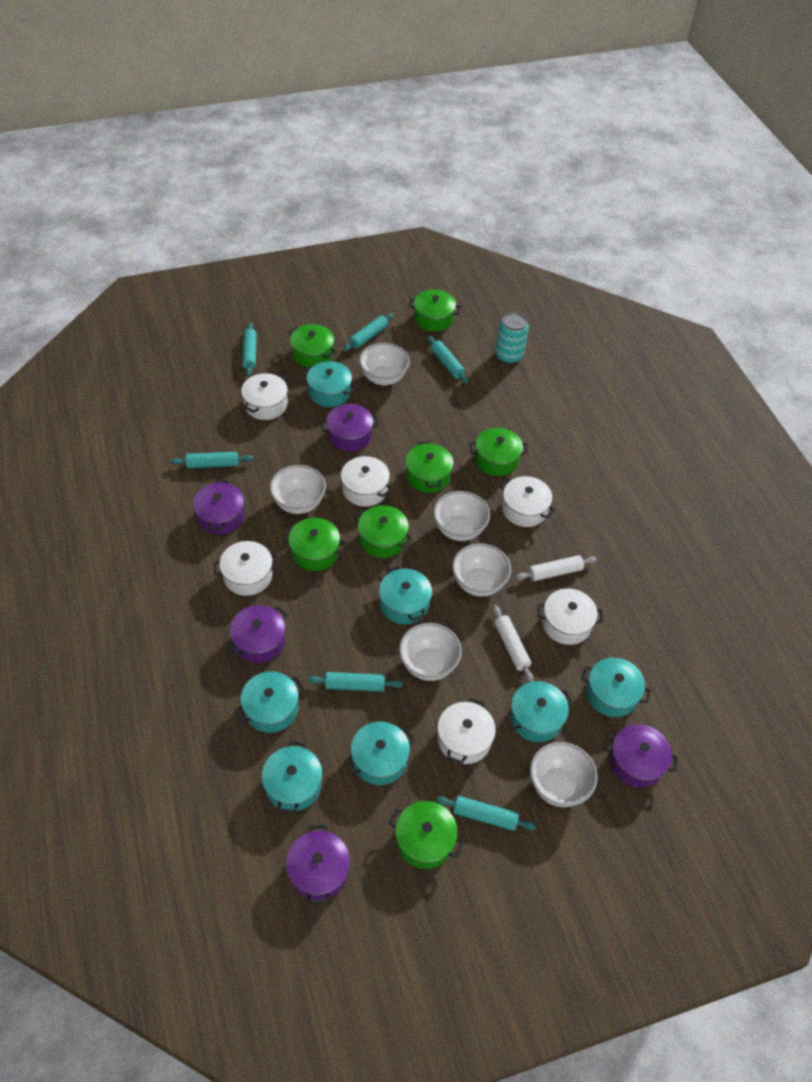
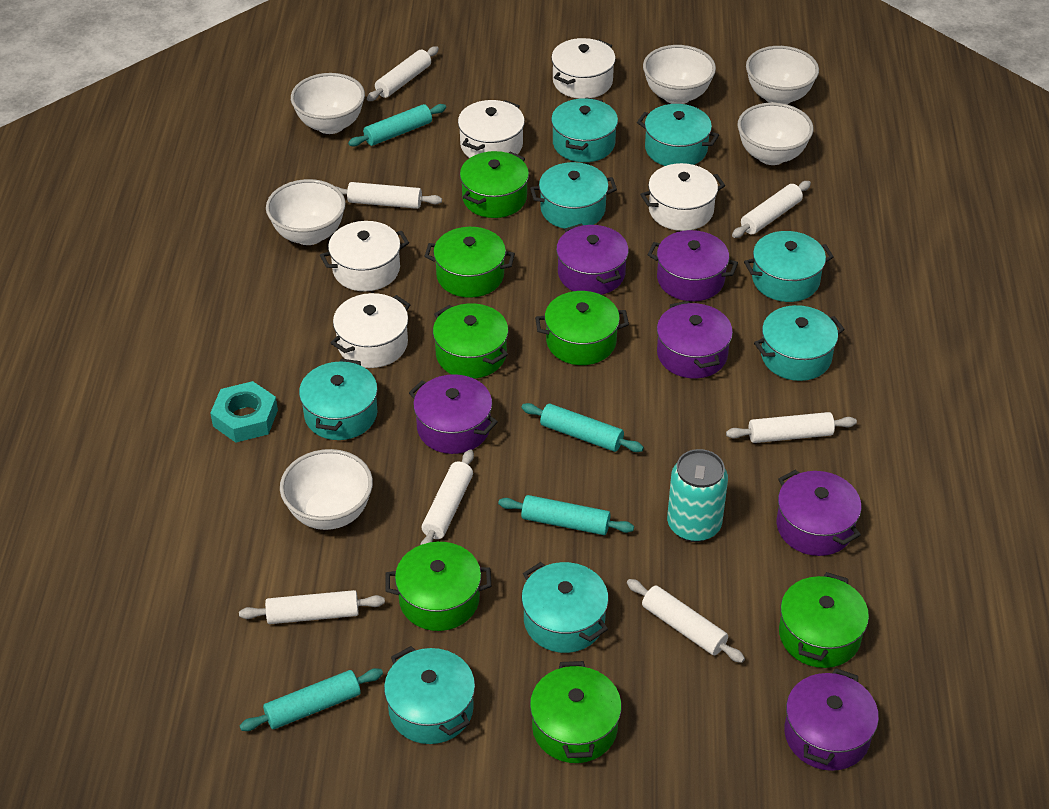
purple pot: 5 -> 6
turquoise nut: 0 -> 1
turquoise pot: 7 -> 8
turquoise rolling pin: 6 -> 4
white pot: 6 -> 5
white rolling pin: 2 -> 7

